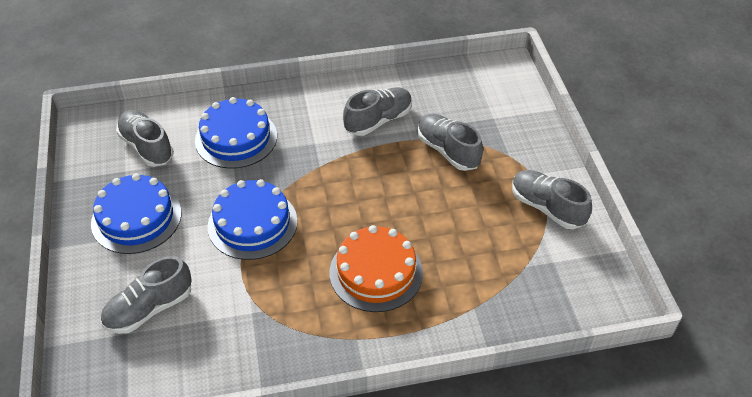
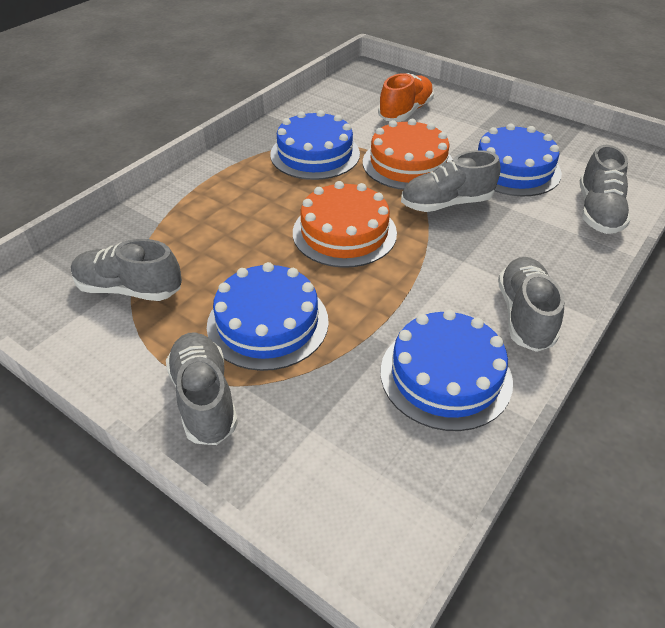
blue cake: 3 -> 4
orange cake: 1 -> 2
orange shoe: 0 -> 1

